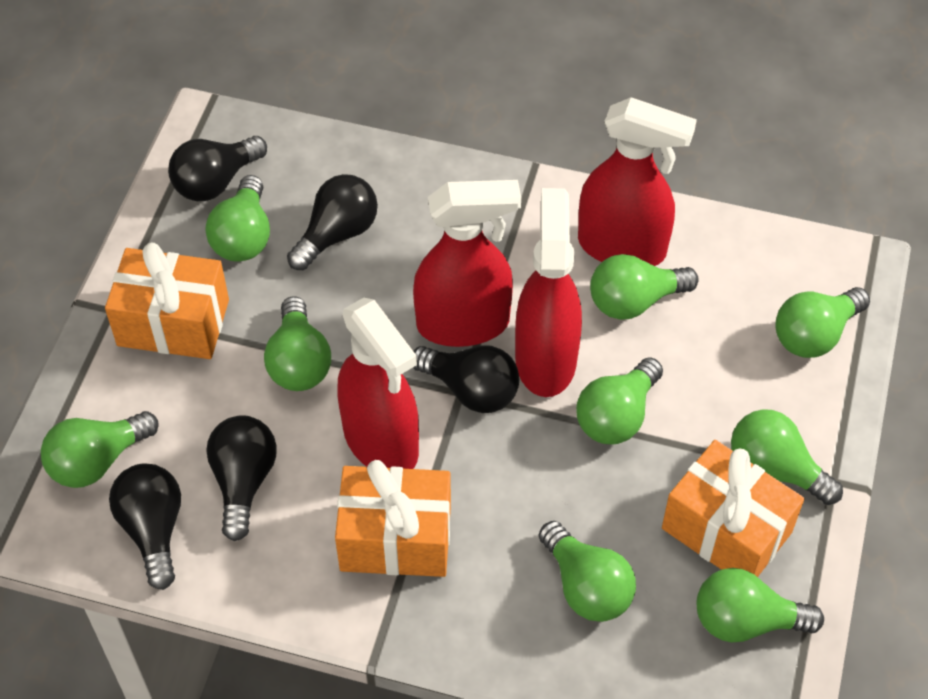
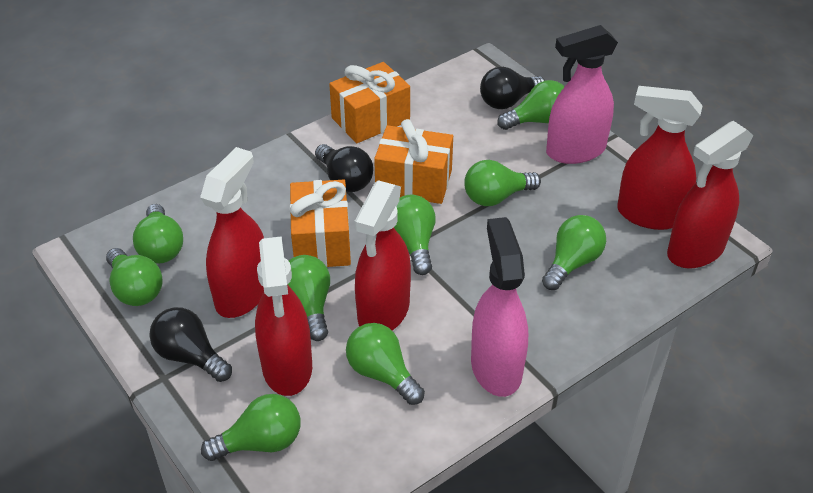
black light bulb: 5 -> 3
pink spray bottle: 0 -> 2
red spray bottle: 4 -> 5

